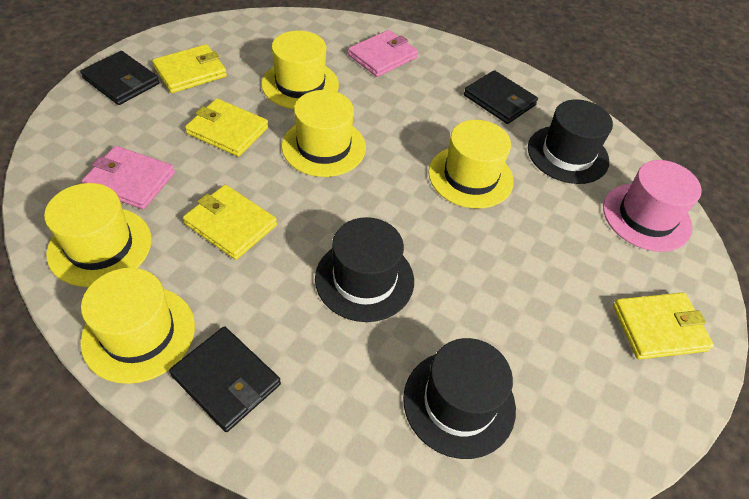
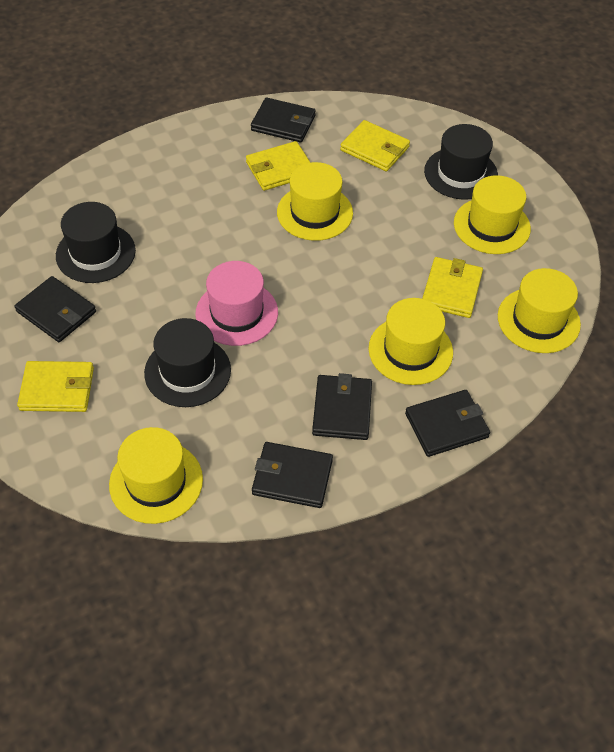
black wallet: 3 -> 5
pink wallet: 2 -> 0

